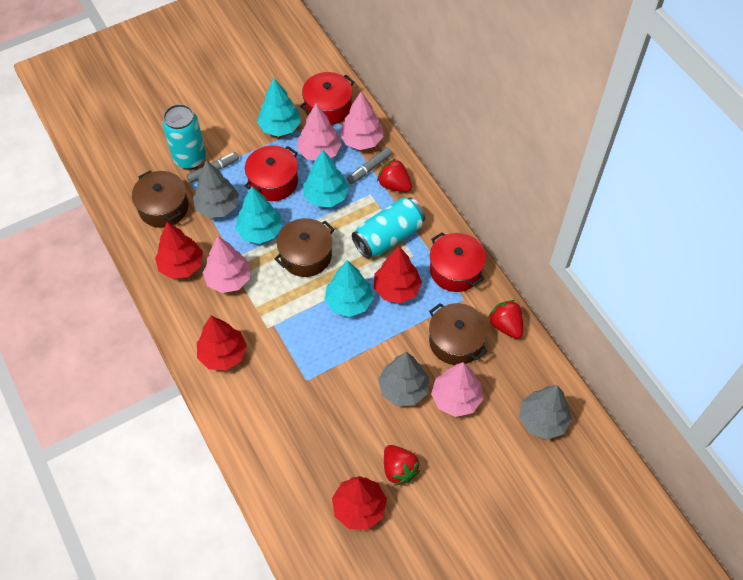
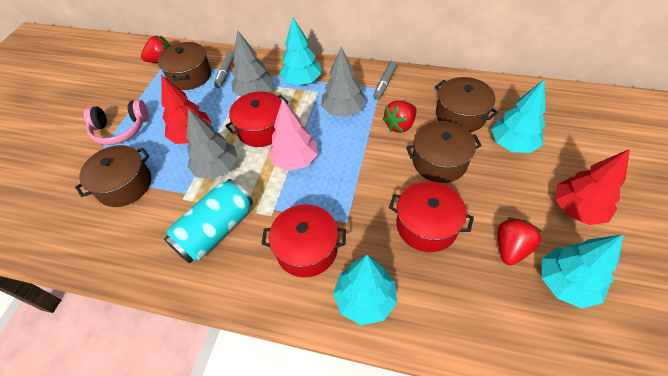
brown pot: 3 -> 4
pink headphones: 0 -> 1
pink tree: 4 -> 1
red tree: 4 -> 2
turquoise can: 2 -> 1

